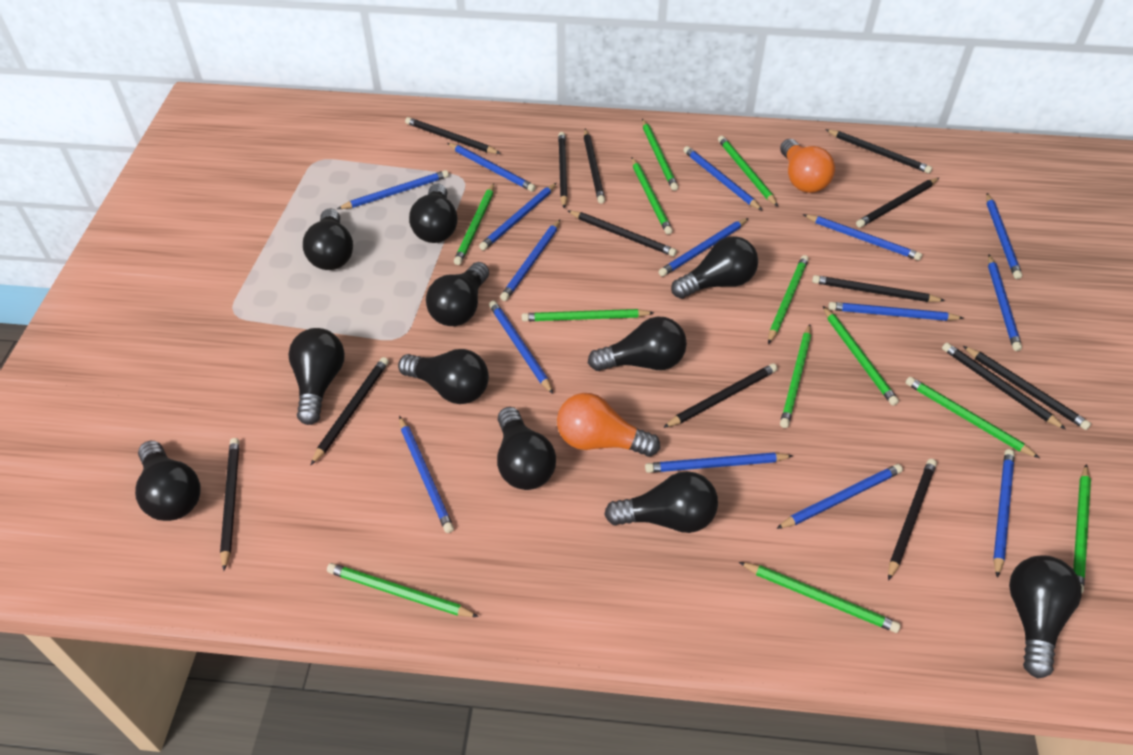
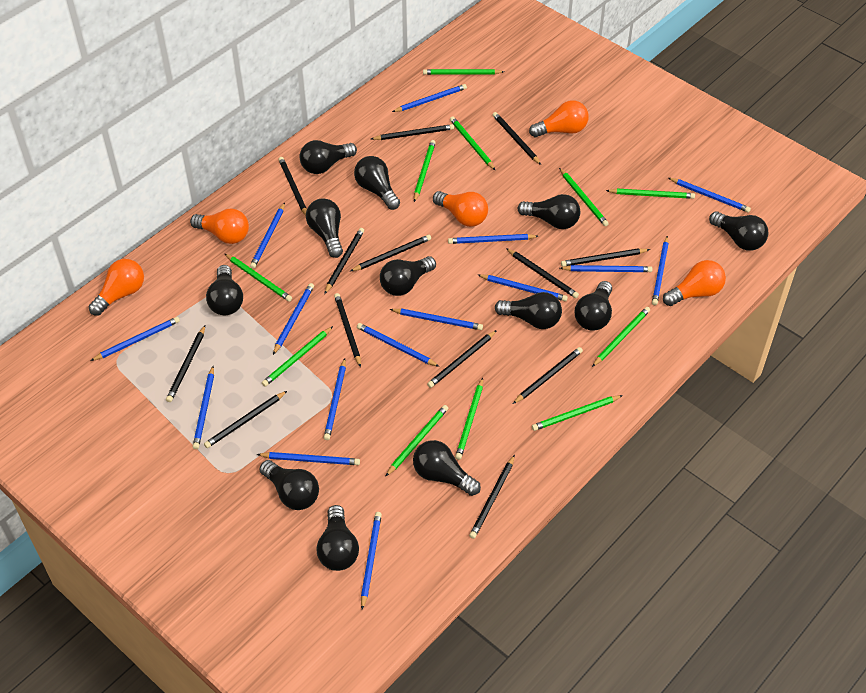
black light bulb: 11 -> 12
green pencil: 12 -> 11
orange light bulb: 2 -> 5

